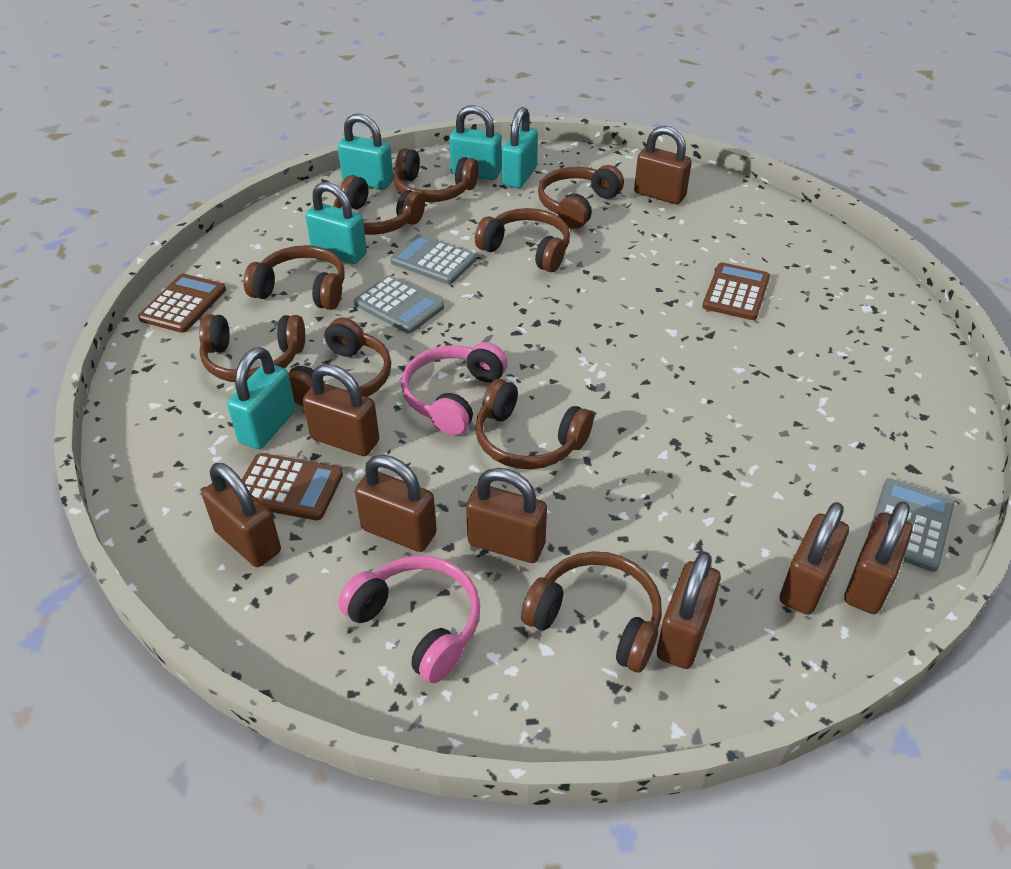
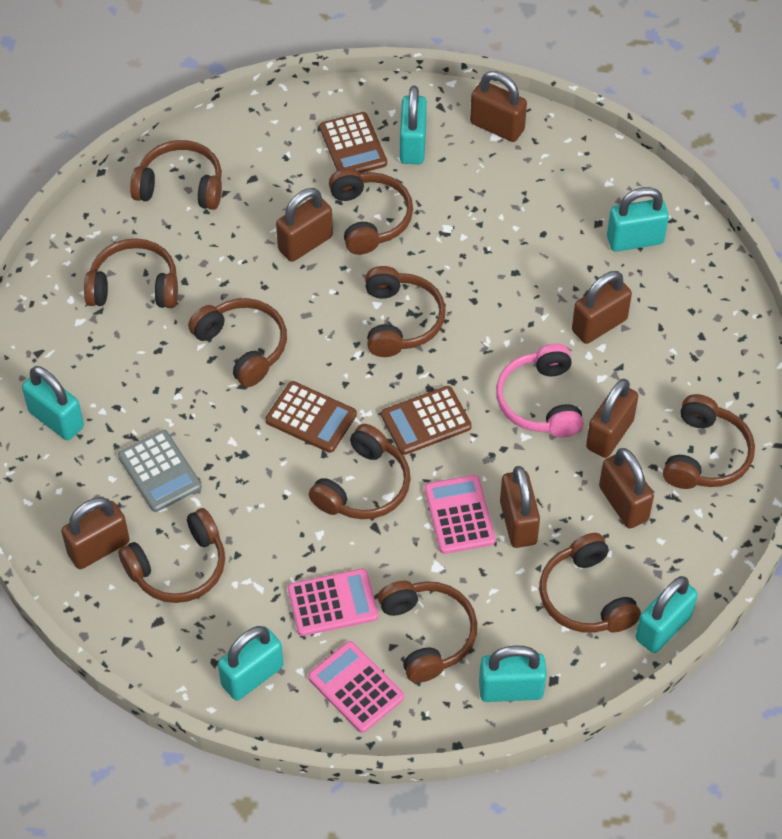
brown headphones: 9 -> 10
brown padlock: 8 -> 7
grey calculator: 3 -> 1
pink calculator: 0 -> 3
pink headphones: 2 -> 1
turquoise padlock: 5 -> 6

